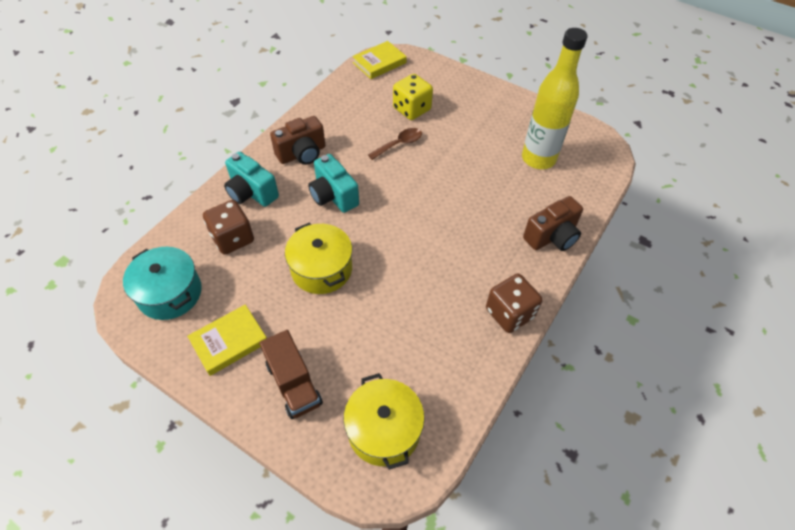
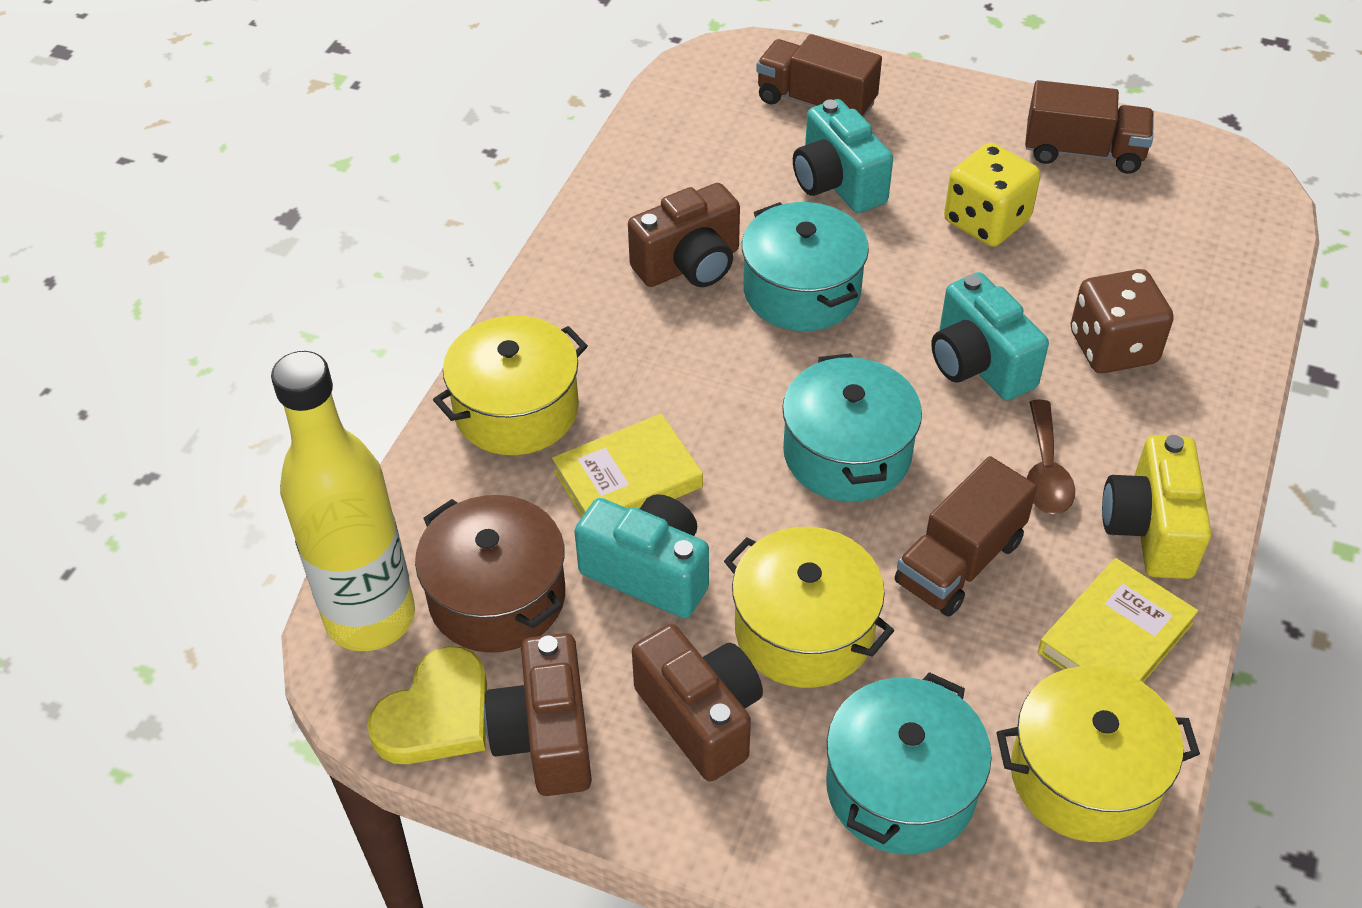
brown camera: 2 -> 3
brown dice: 2 -> 1
brown pot: 0 -> 1
brown truck: 1 -> 3
turquoise camera: 2 -> 3
turquoise pot: 1 -> 3
yellow camera: 0 -> 1
yellow heart: 0 -> 1
yellow pot: 2 -> 3

